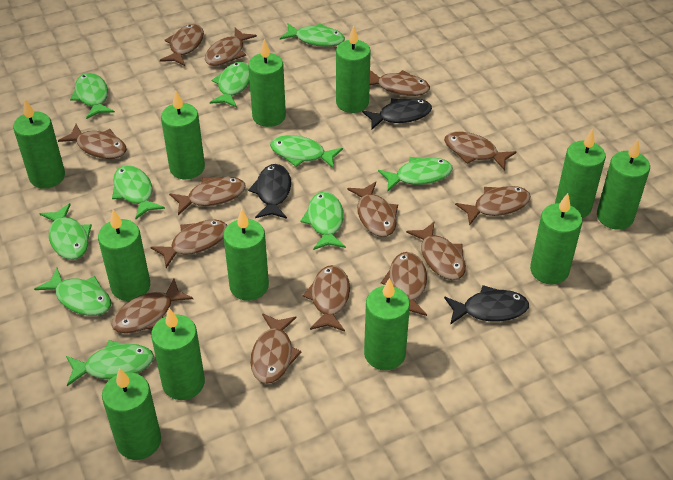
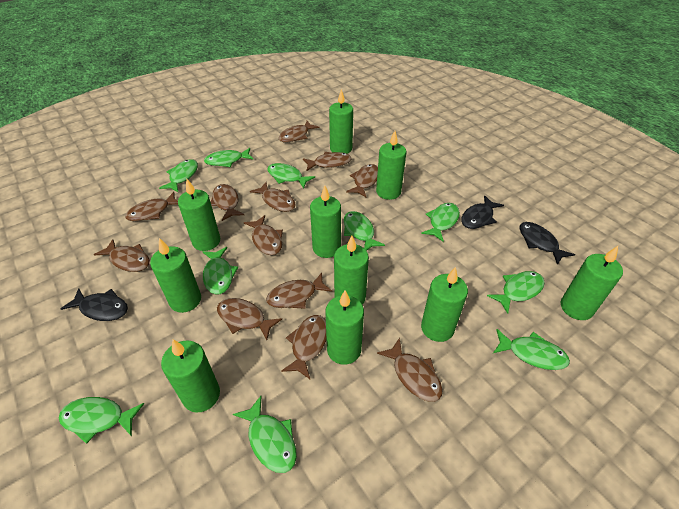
brown fish: 14 -> 12
green candle: 12 -> 10

